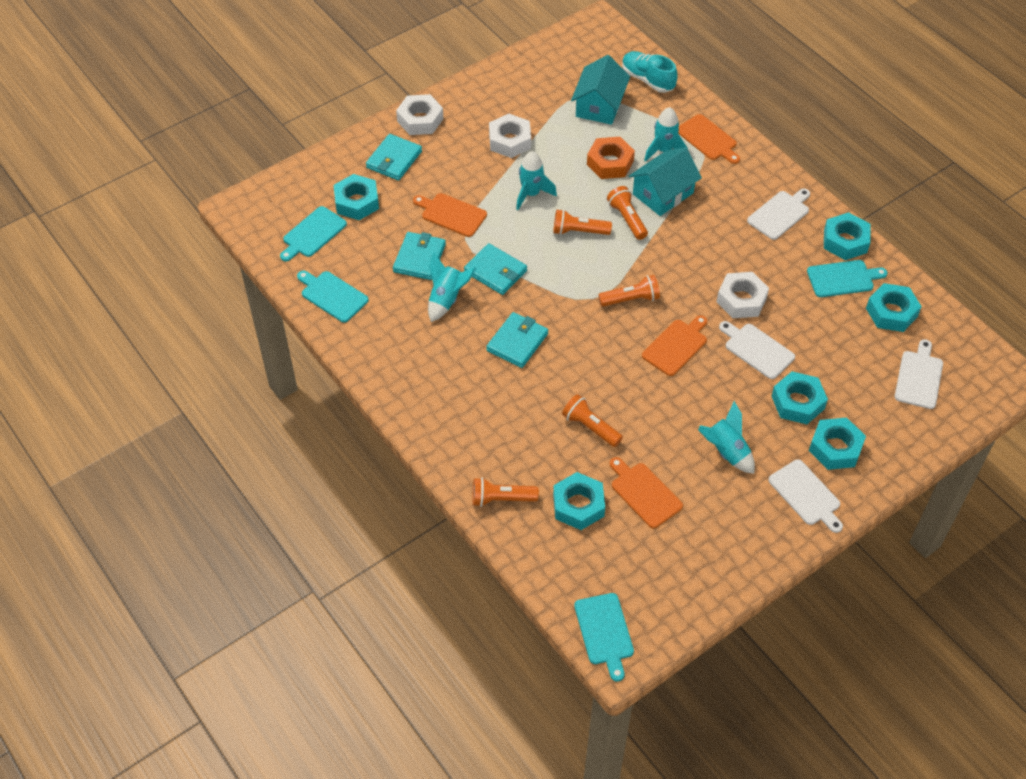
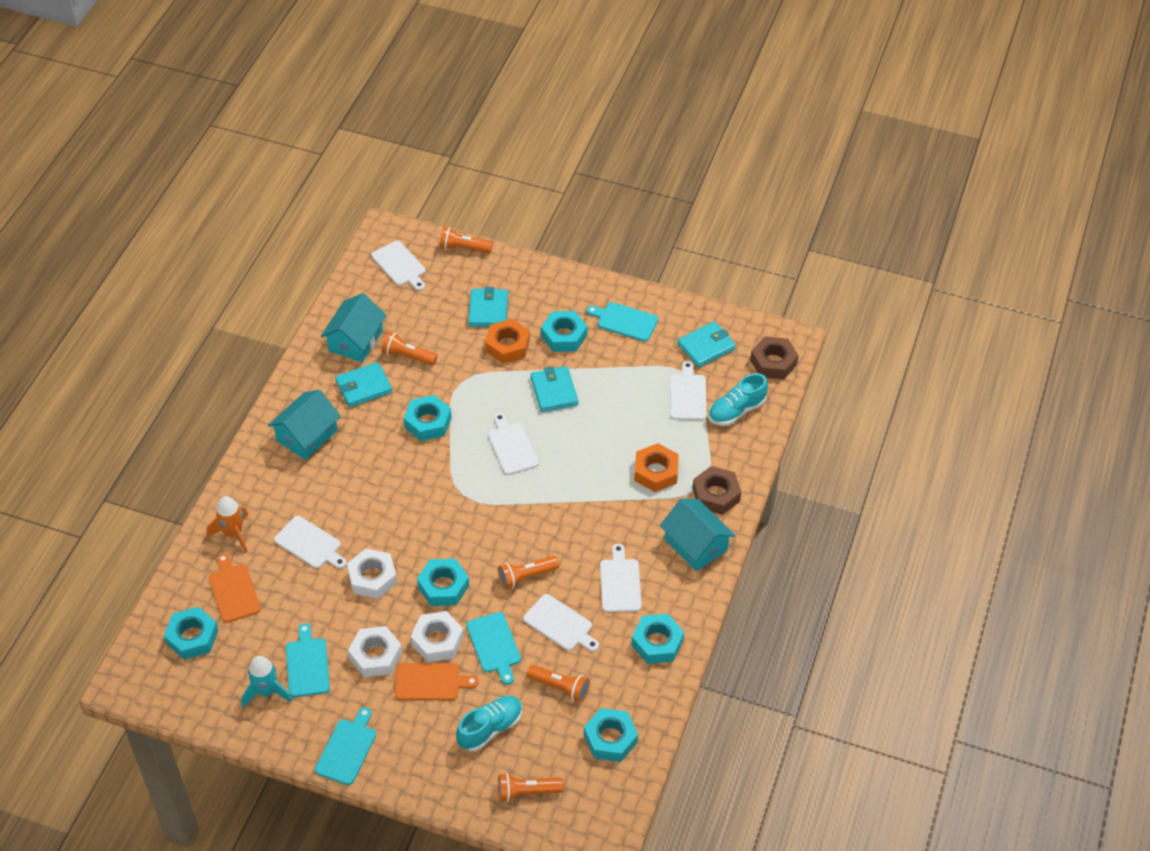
brown nut: 0 -> 2
orange cutting board: 4 -> 2
orange nut: 1 -> 2
orange rocket: 0 -> 1
turquoise house: 2 -> 3
turquoise rocket: 4 -> 1
turquoise shoe: 1 -> 2
white cutting board: 4 -> 6

